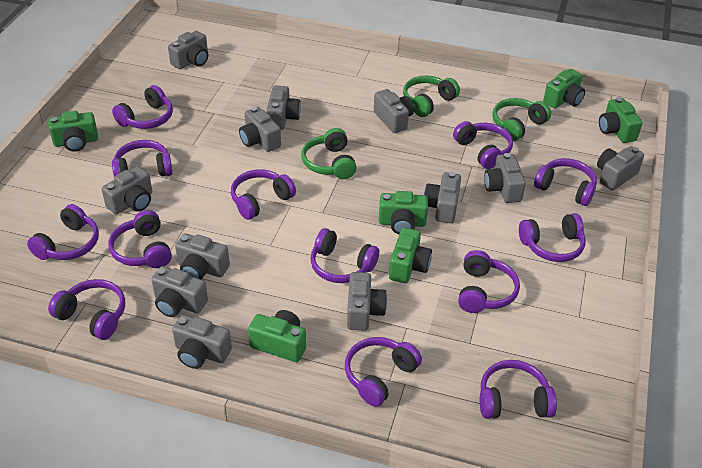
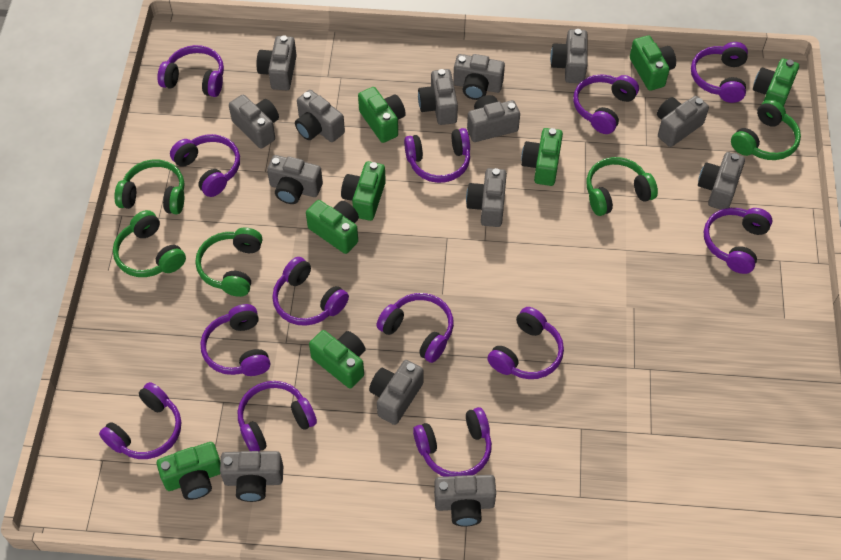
green camera: 6 -> 8
green headphones: 3 -> 5
grey camera: 12 -> 14

